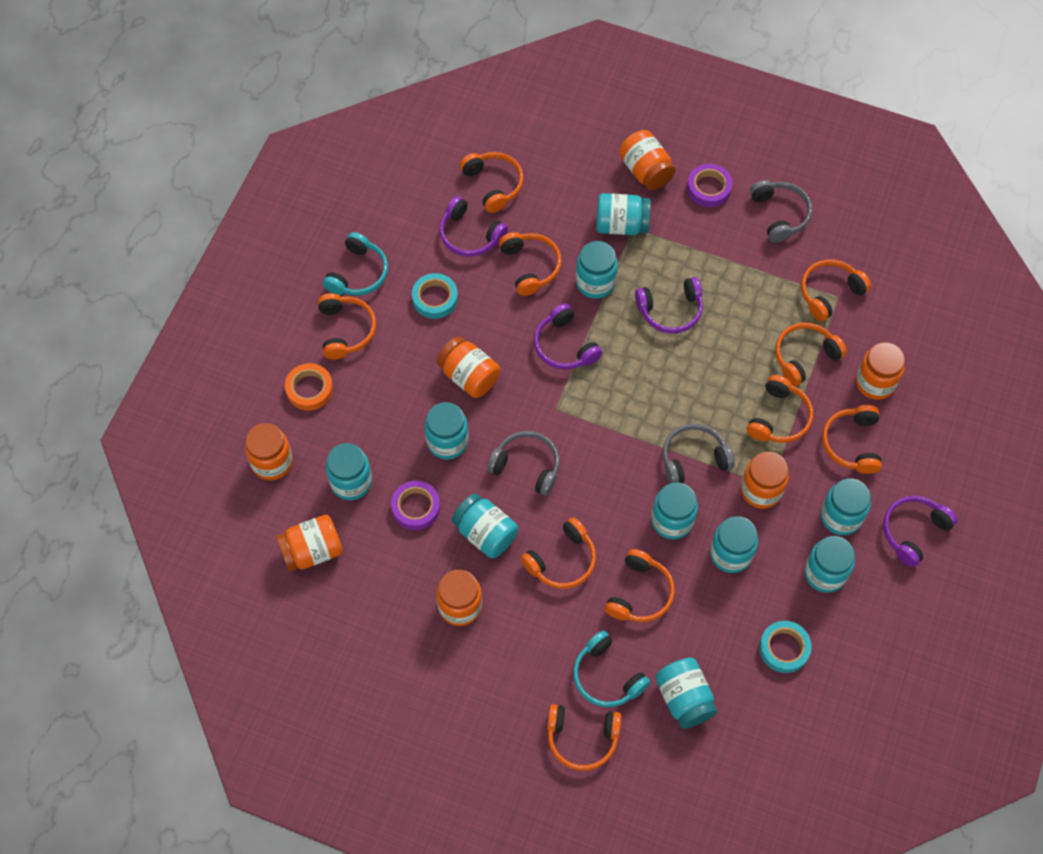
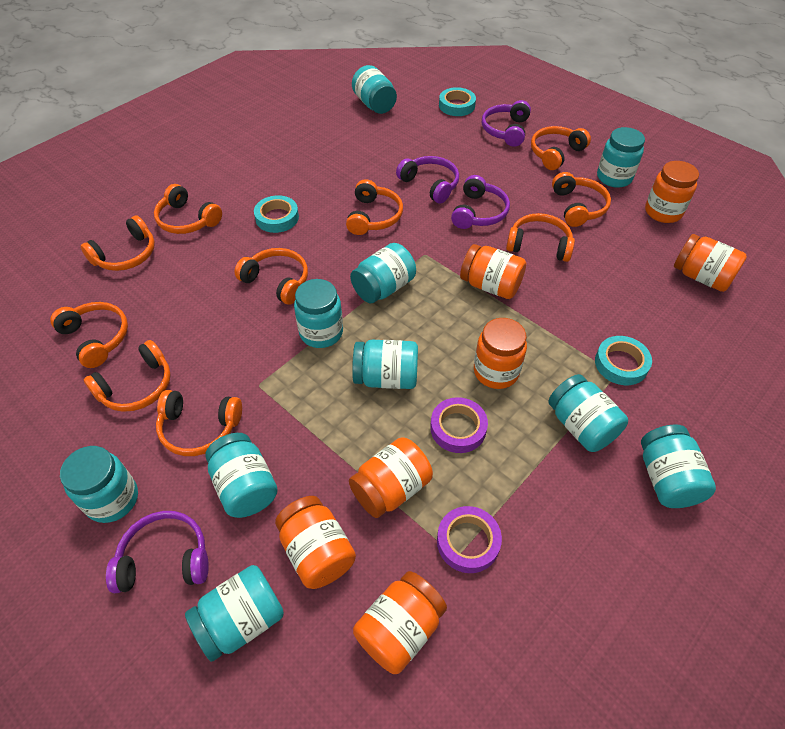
grey headphones: 3 -> 0
orange tape: 1 -> 0
turquoise headphones: 2 -> 0
turquoise tape: 2 -> 3

